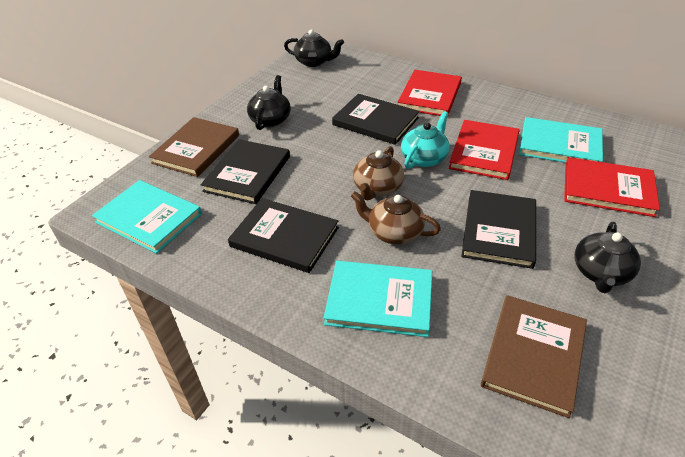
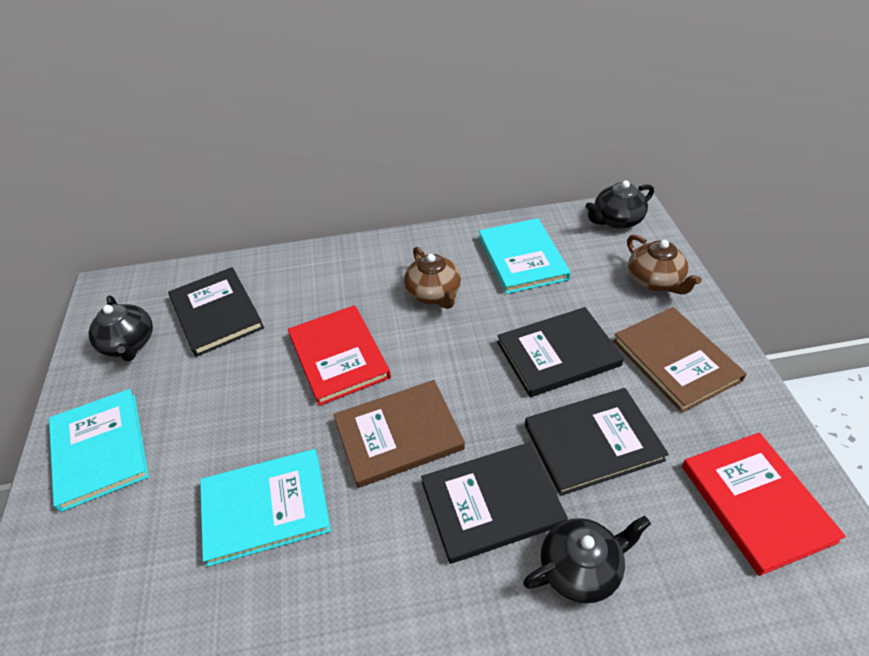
red book: 3 -> 2
turquoise teapot: 1 -> 0

